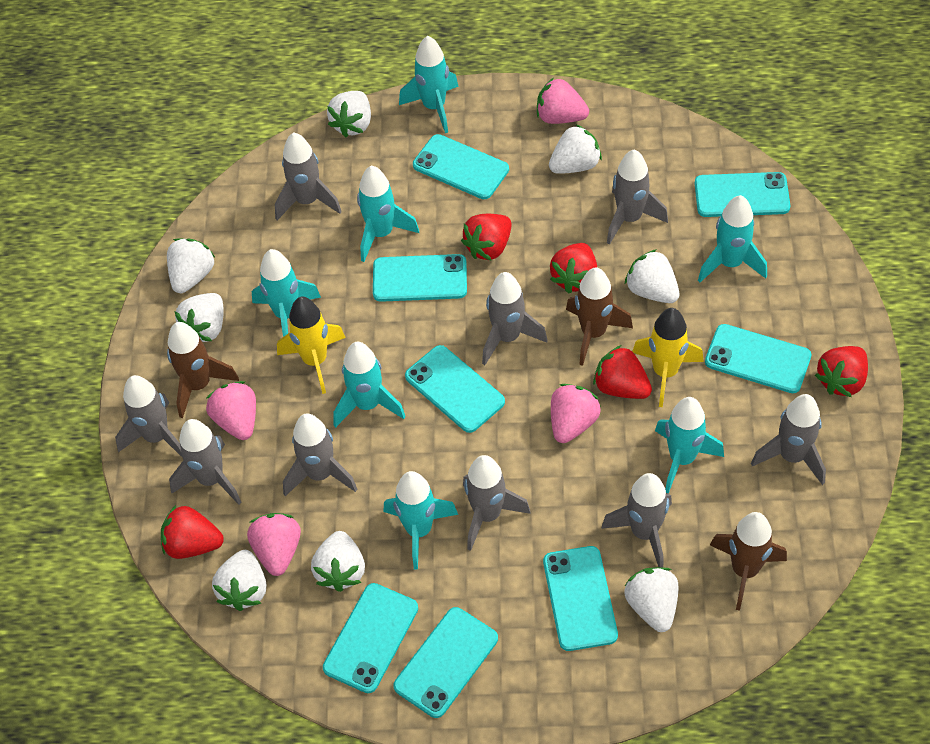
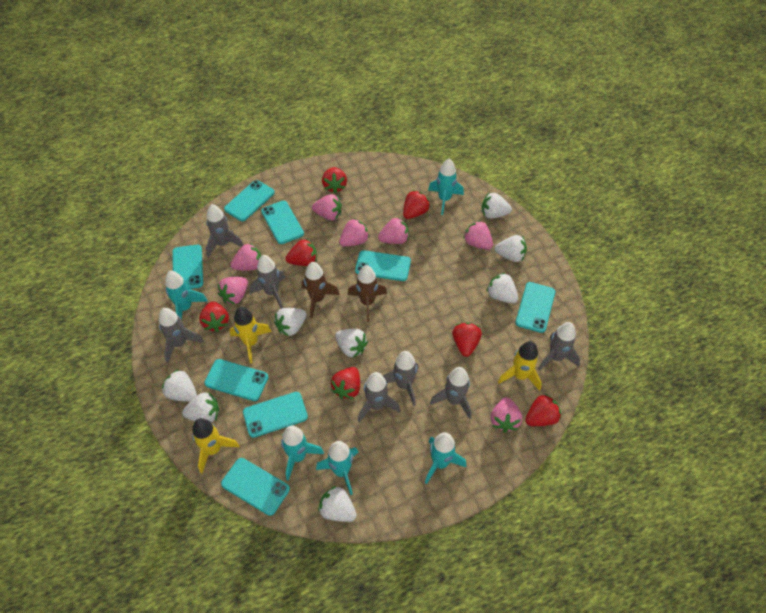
brown rocket: 3 -> 2
grey rocket: 9 -> 7
pink strawberry: 4 -> 7
red strawberry: 5 -> 7
turquoise rocket: 7 -> 5
yellow rocket: 2 -> 3

